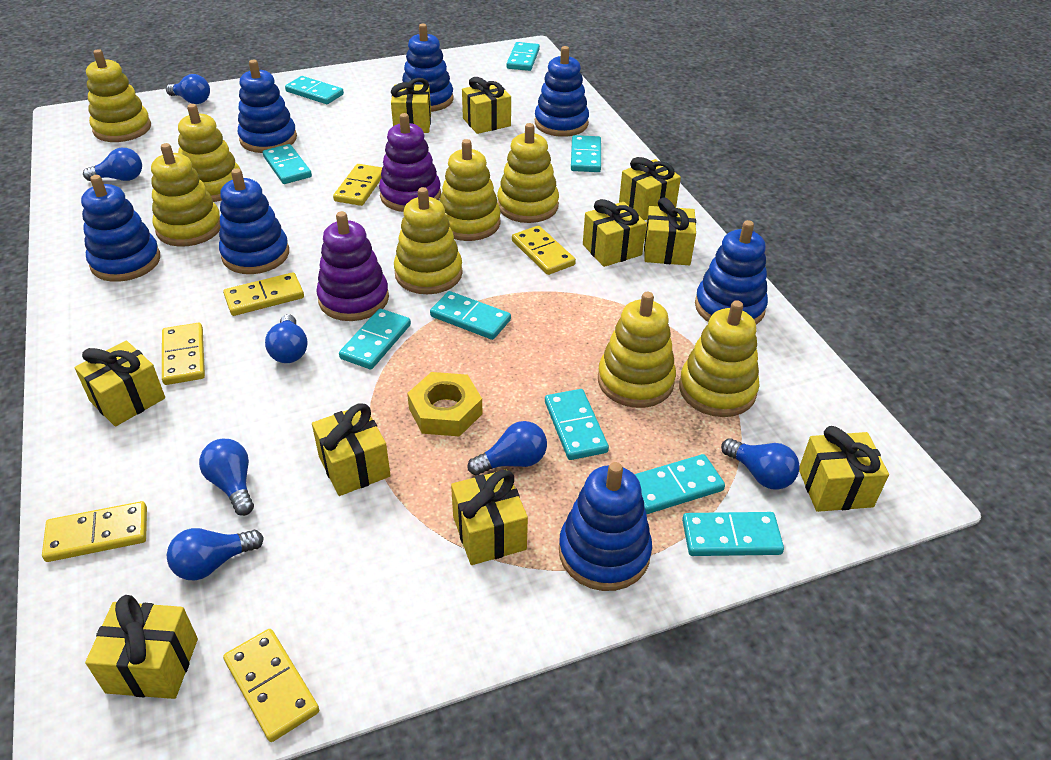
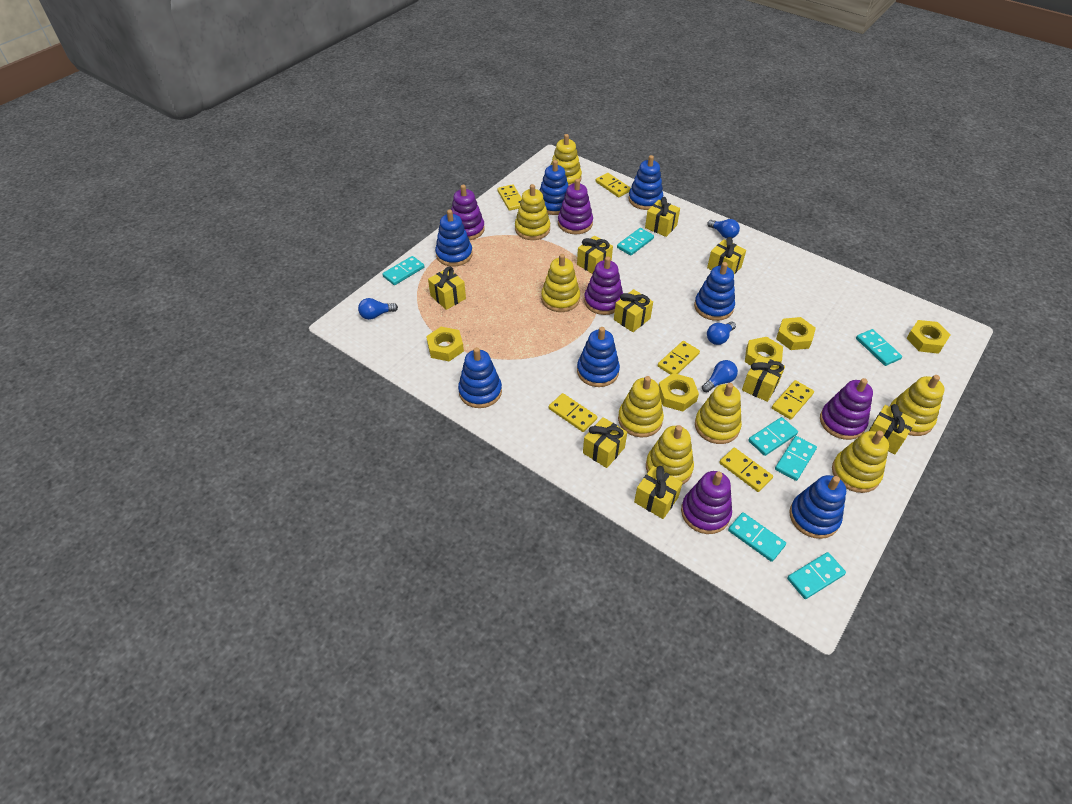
blue light bulb: 7 -> 4
purple stacking toy: 2 -> 5
turquoise domino: 9 -> 7
yellow gift: 10 -> 9
yellow nut: 1 -> 5

